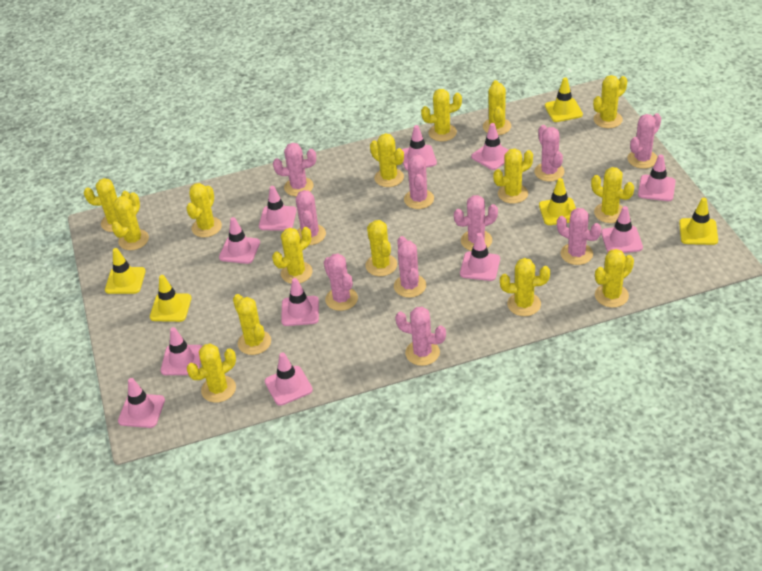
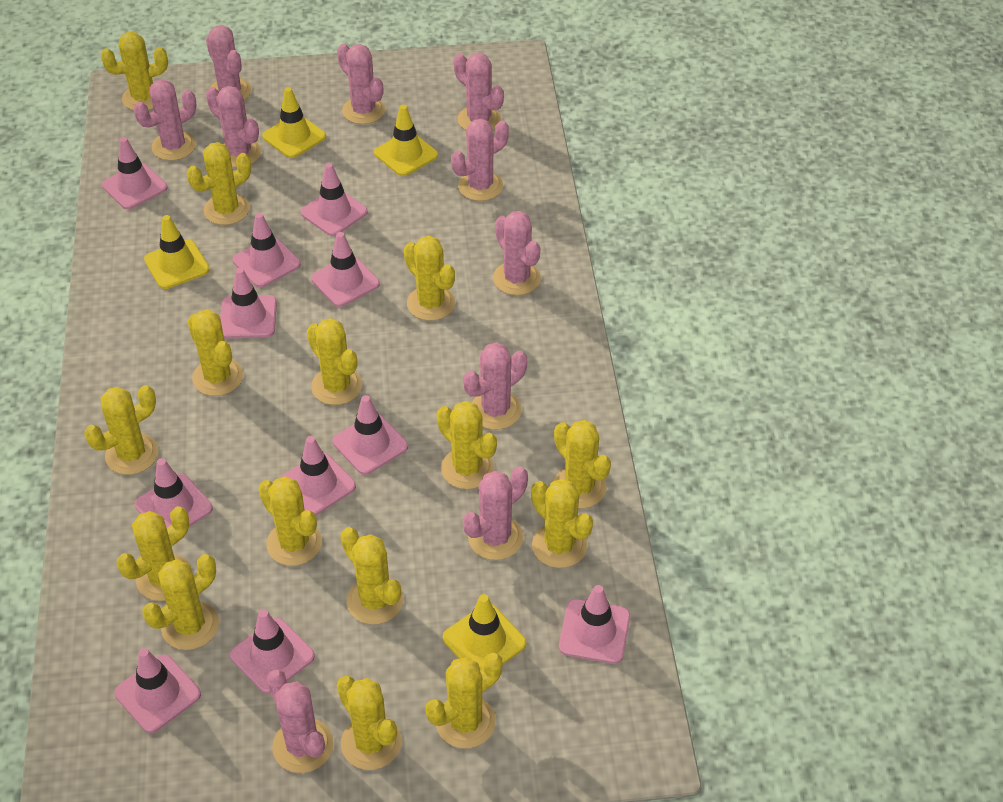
yellow traffic cone: 5 -> 4

